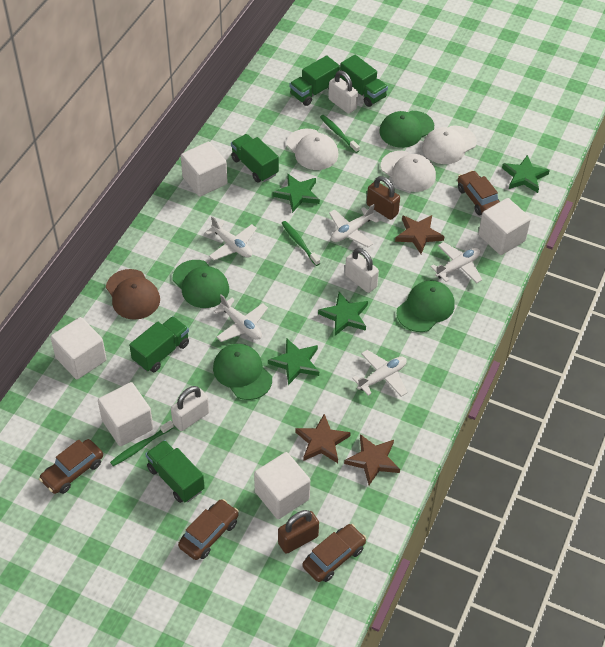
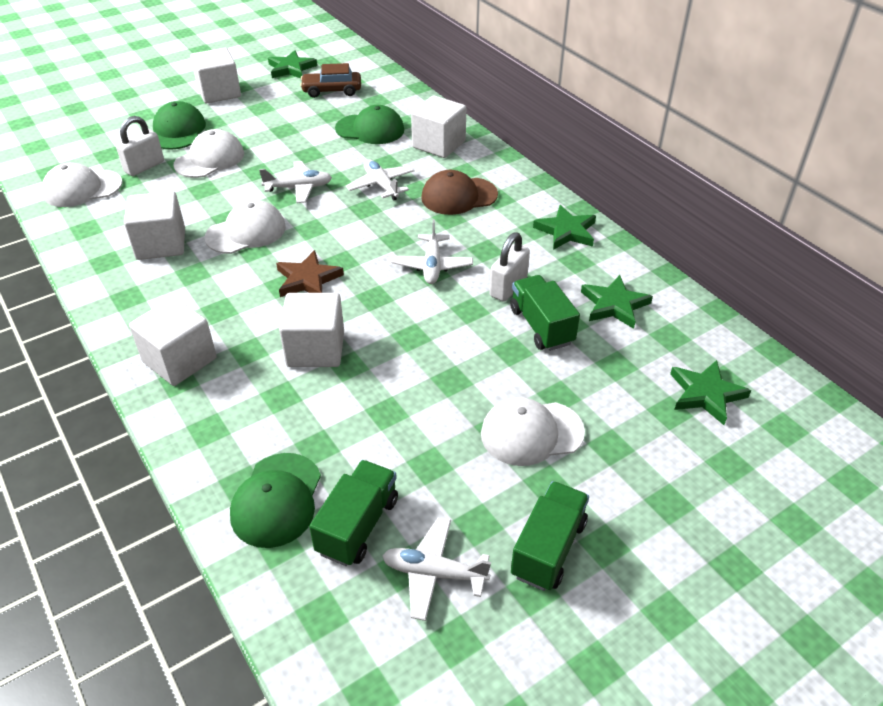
brown car: 4 -> 1
brown padlock: 2 -> 0
brown star: 3 -> 1
green cap: 4 -> 3
green toothbrush: 3 -> 0
green truck: 5 -> 3
white cap: 3 -> 4
white padlock: 3 -> 2
white plane: 5 -> 4

